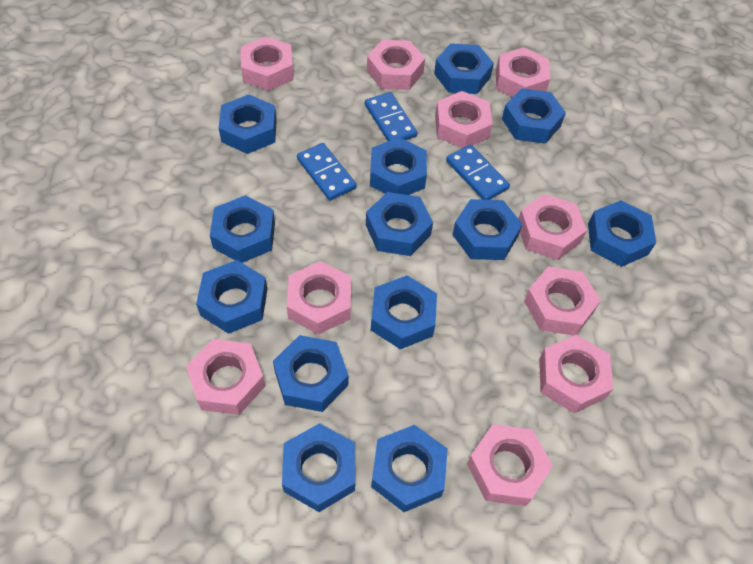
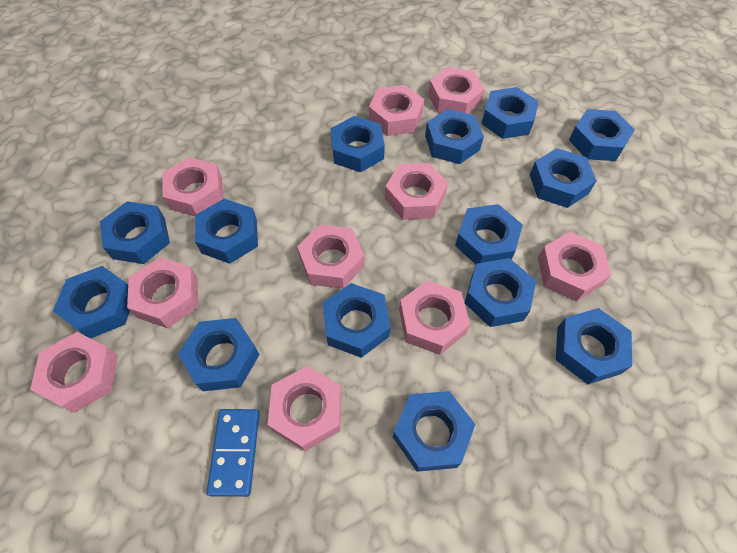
blue domino: 3 -> 1
blue nut: 13 -> 14

